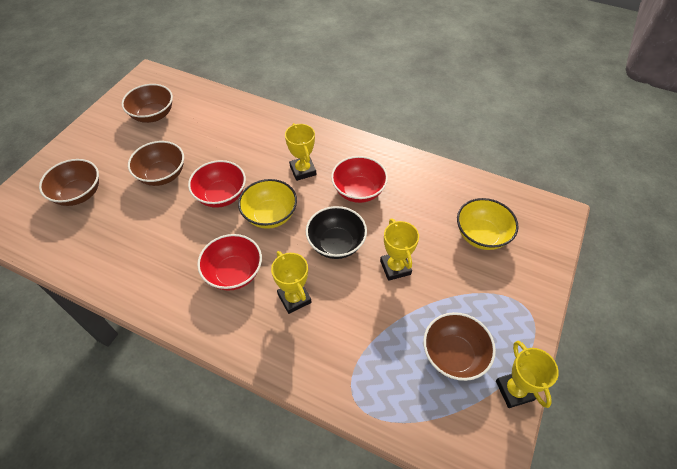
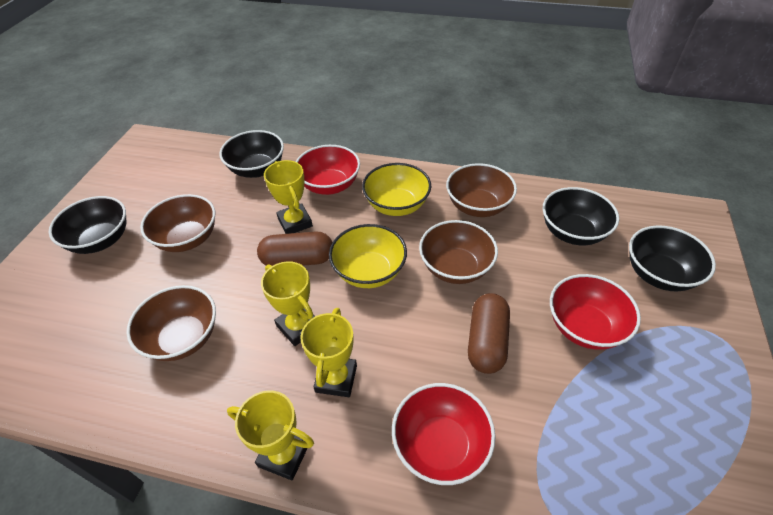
black bowl: 1 -> 4
brown capsule: 0 -> 2

